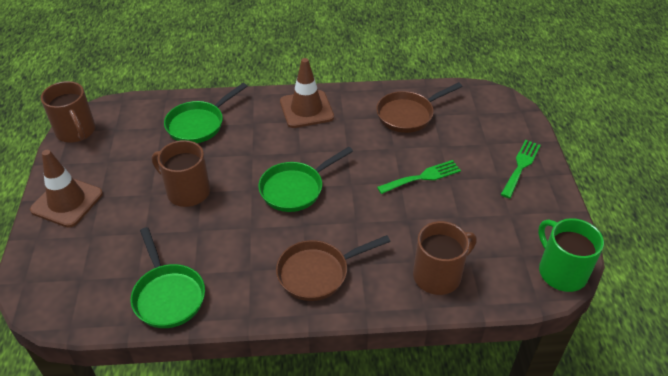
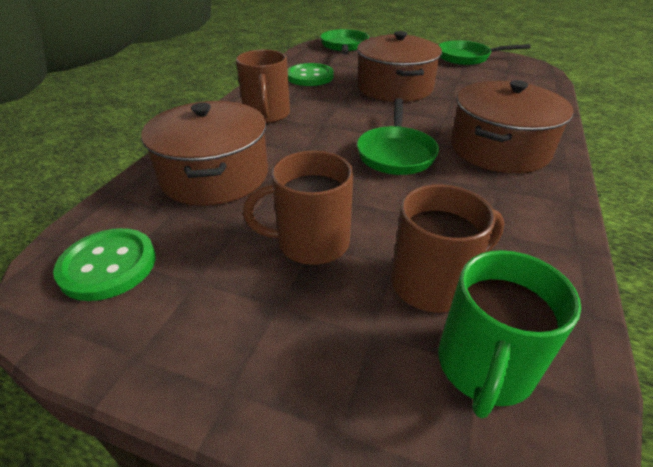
brown pan: 2 -> 0
brown pot: 0 -> 3
brown traffic cone: 2 -> 0
green button: 0 -> 2
green fork: 2 -> 0

